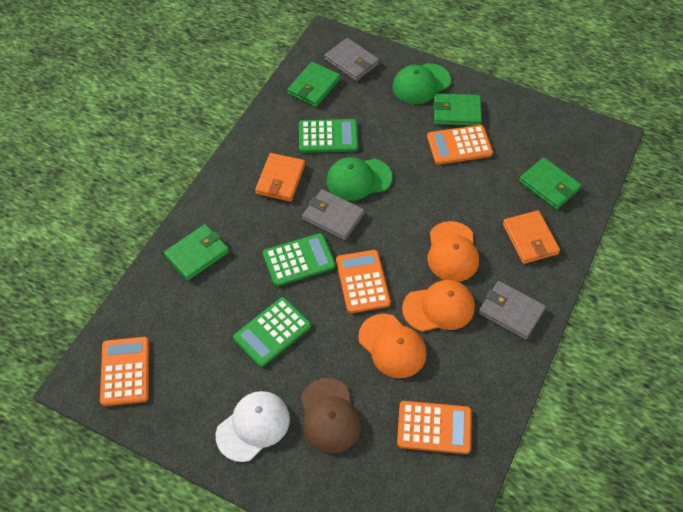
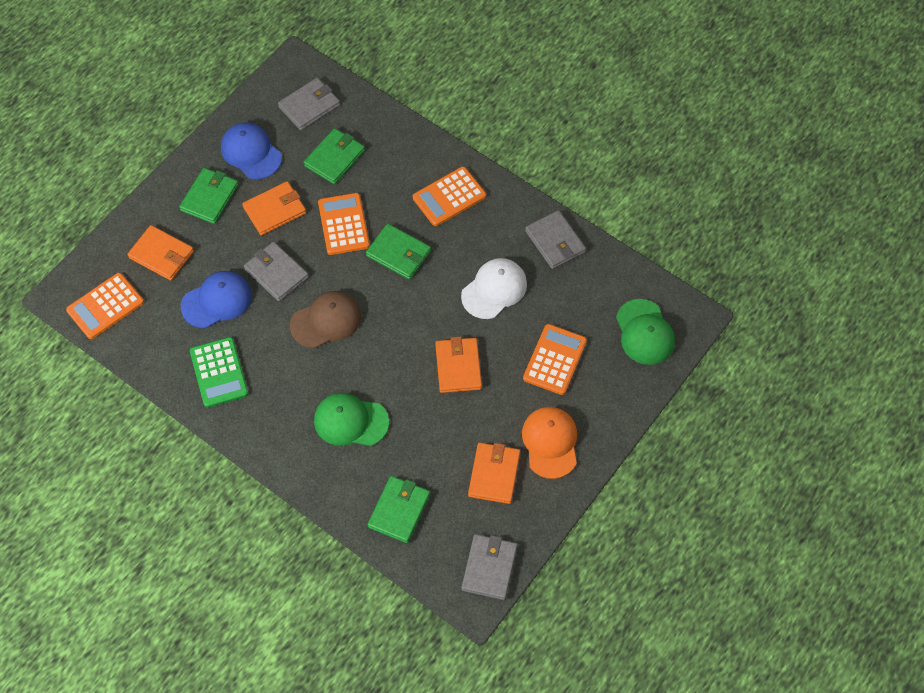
blue cap: 0 -> 2
green calculator: 3 -> 1
grey wallet: 3 -> 4
orange cap: 3 -> 1
orange wallet: 2 -> 4

